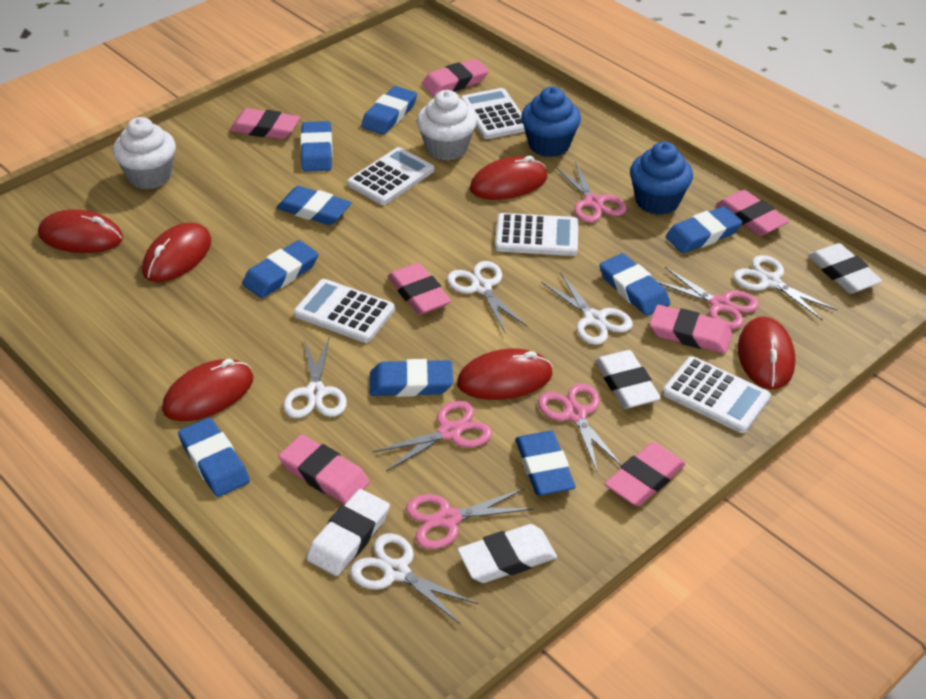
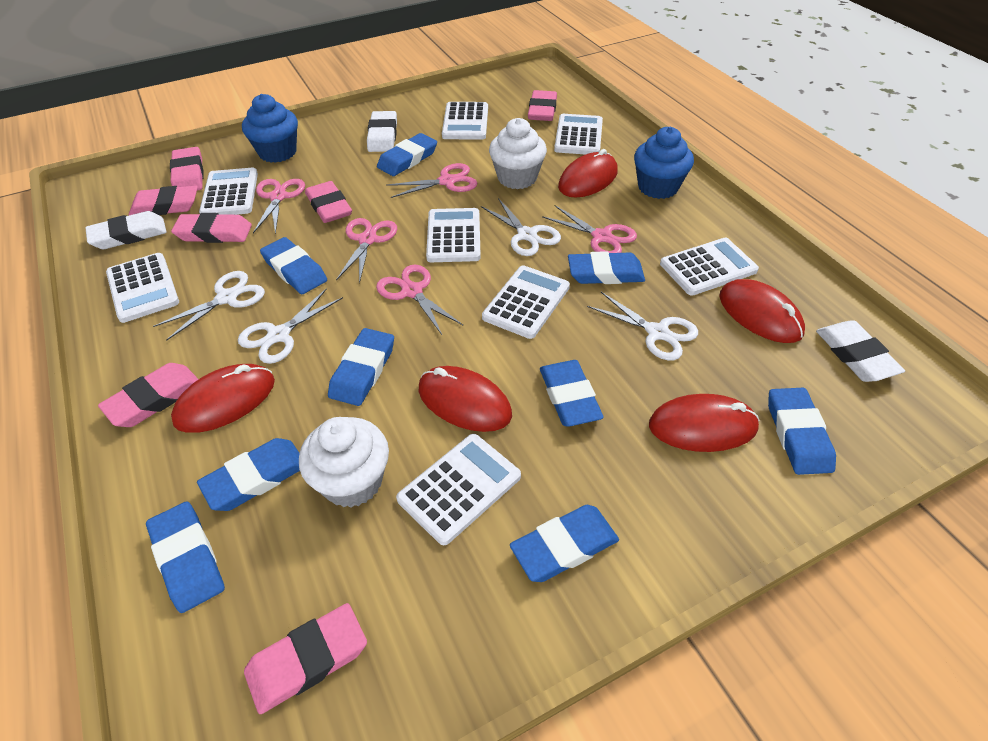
red mouse: 6 -> 5
white calculator: 5 -> 8
white eraser: 4 -> 3
white scissors: 5 -> 4

